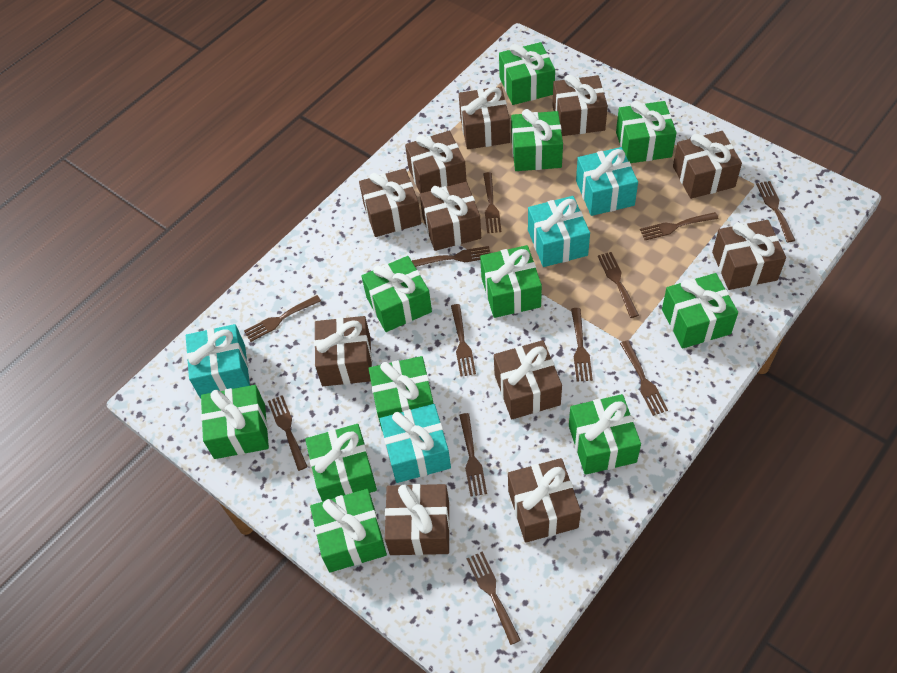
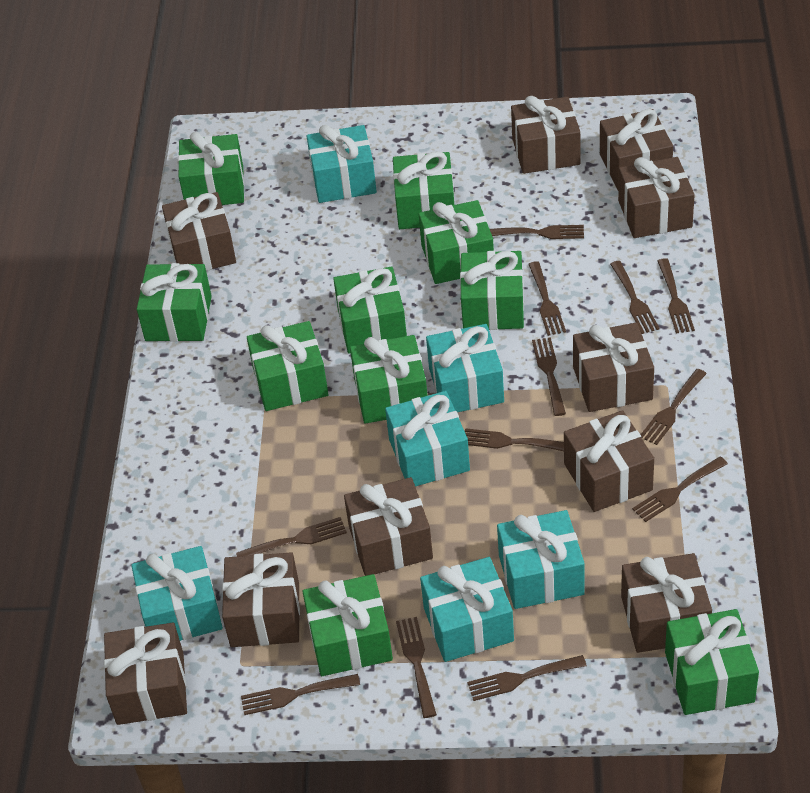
brown gift: 11 -> 10
green gift: 11 -> 10
turquoise gift: 4 -> 6

